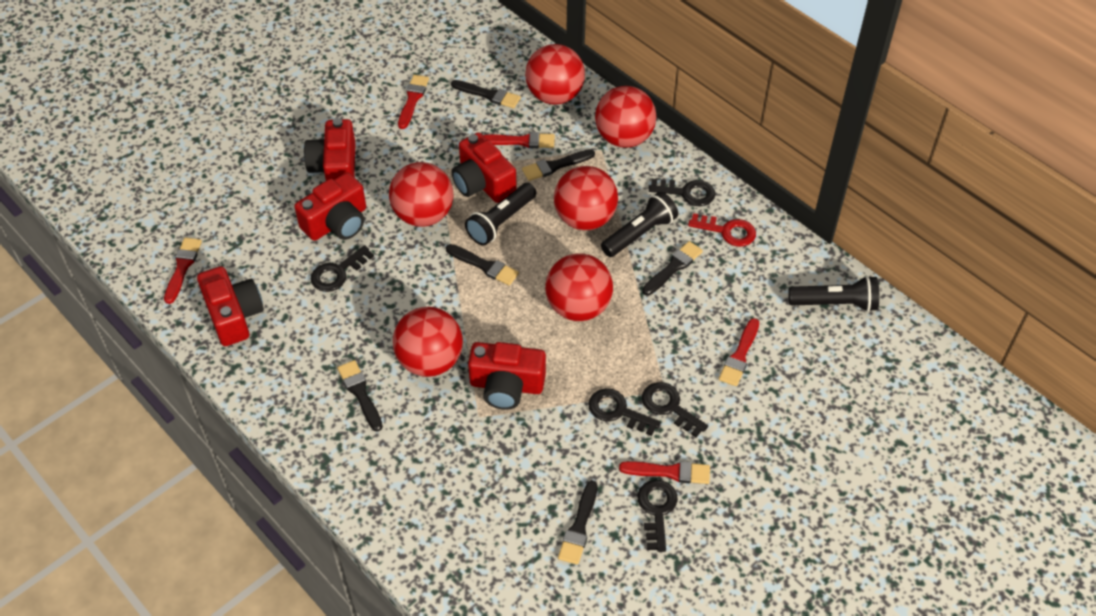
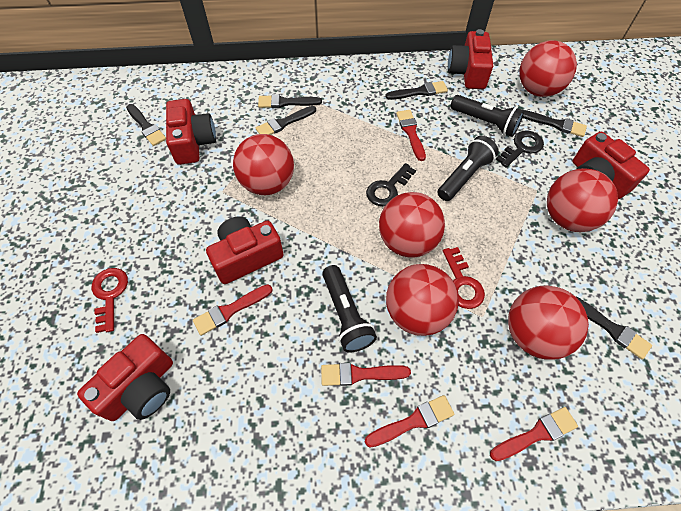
black key: 5 -> 2
red key: 1 -> 2

